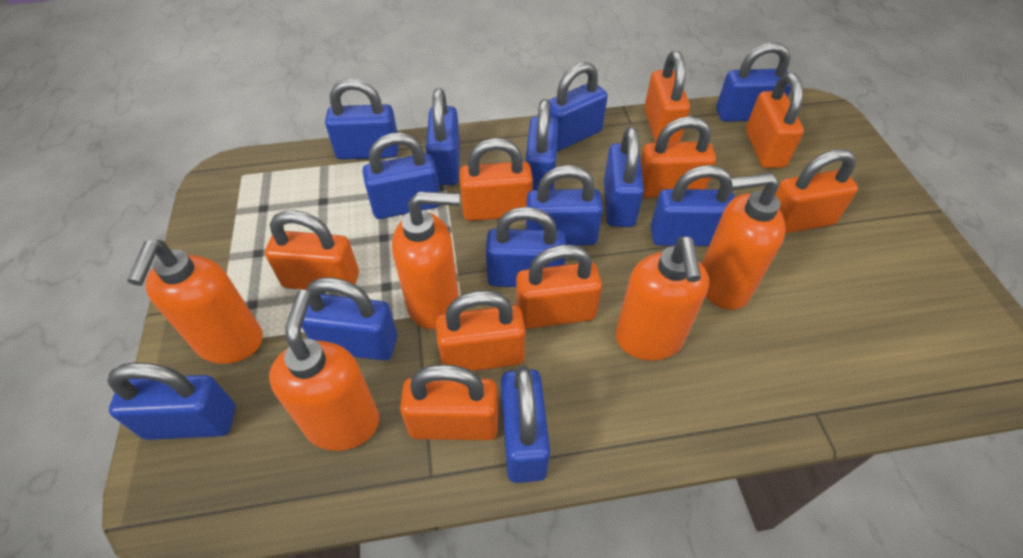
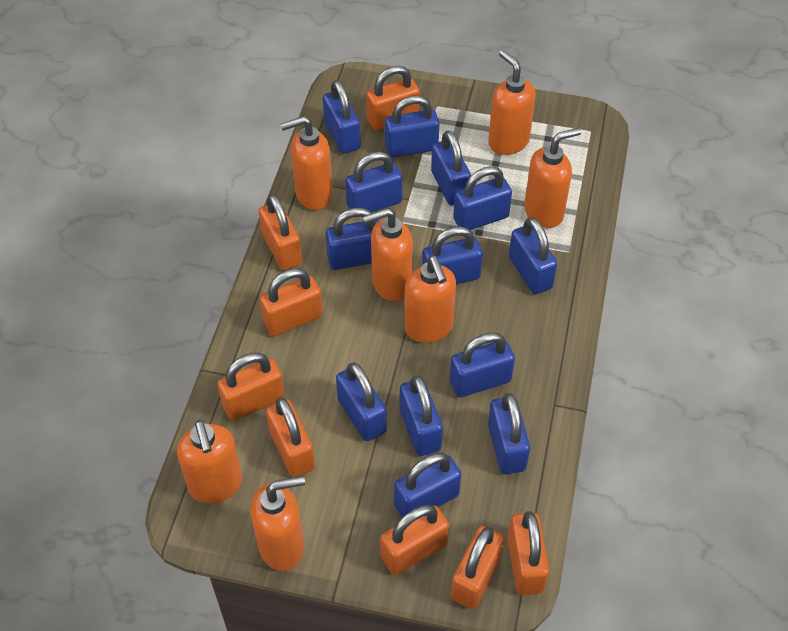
orange padlock: 9 -> 8
orange soap dispenser: 5 -> 7

